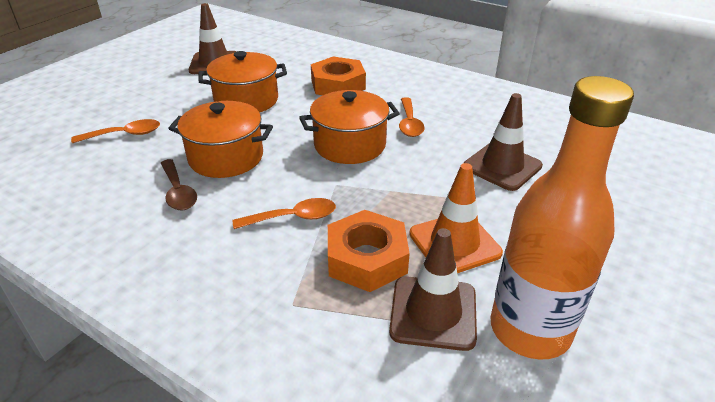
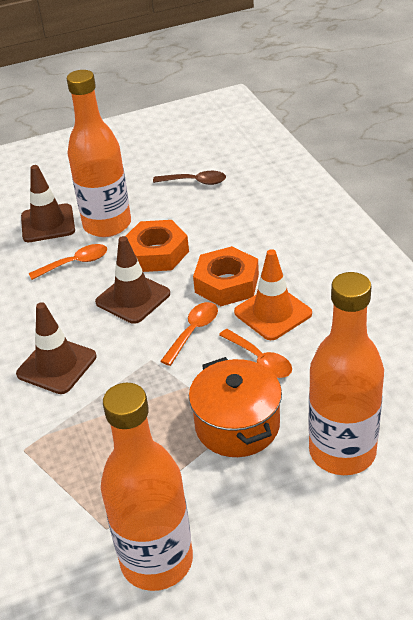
orange bottle: 1 -> 3
orange pot: 3 -> 1

